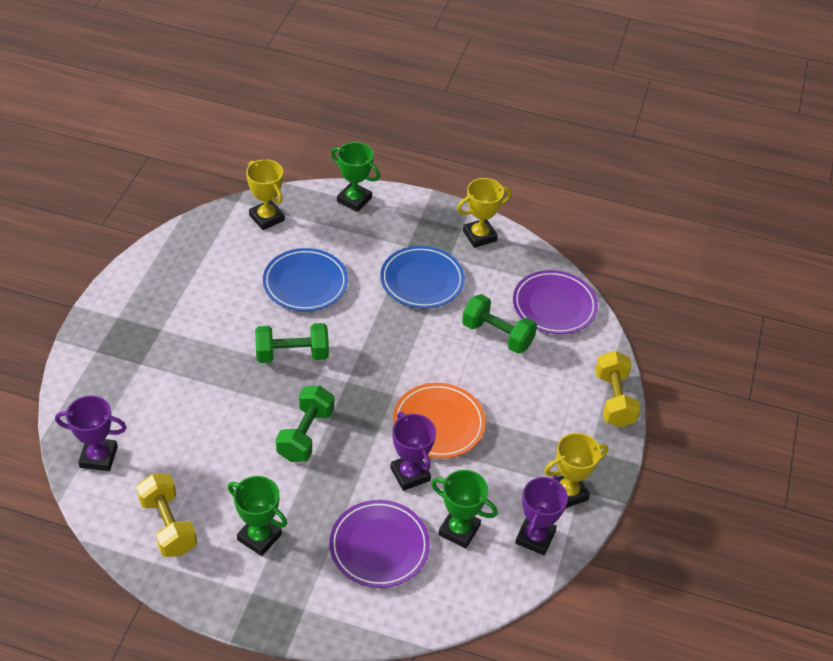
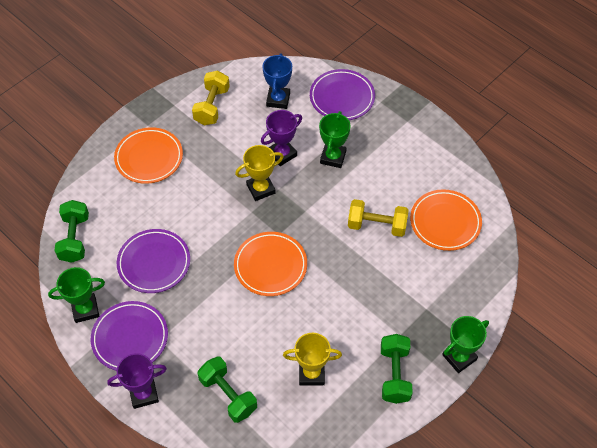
blue plate: 2 -> 0
blue trophy: 0 -> 1
orange plate: 1 -> 3
purple plate: 2 -> 3
purple trophy: 3 -> 2
yellow trophy: 3 -> 2

